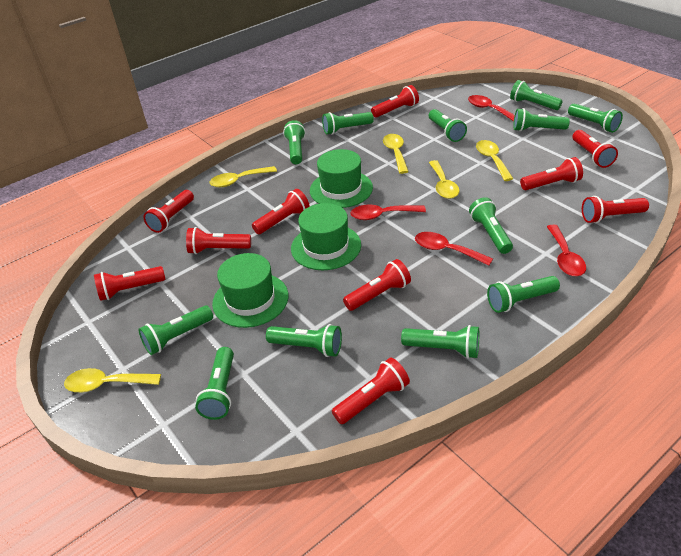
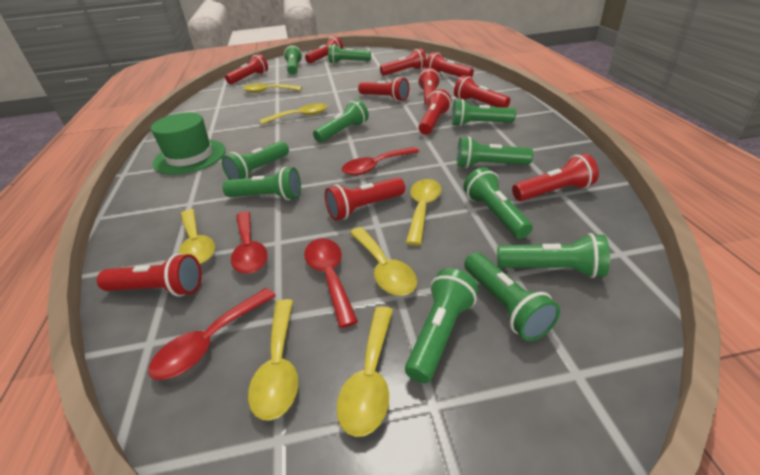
green flashlight: 12 -> 11
green hat: 3 -> 1
red flashlight: 10 -> 11
yellow spoon: 5 -> 7

